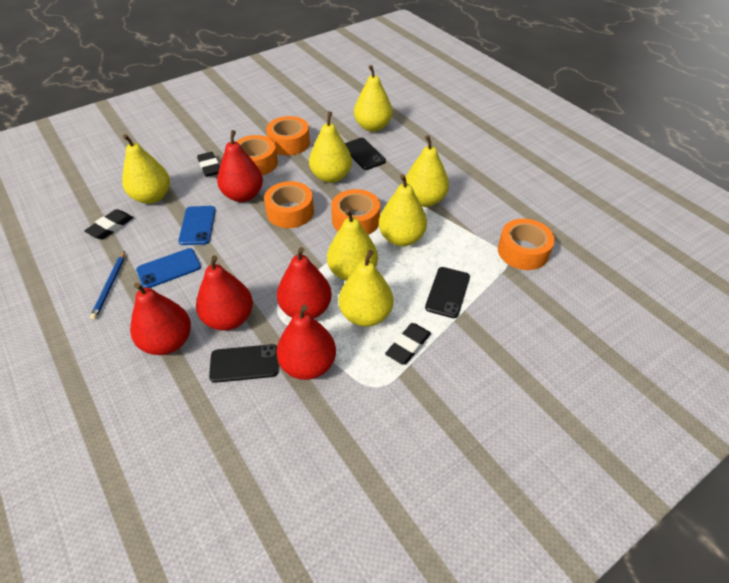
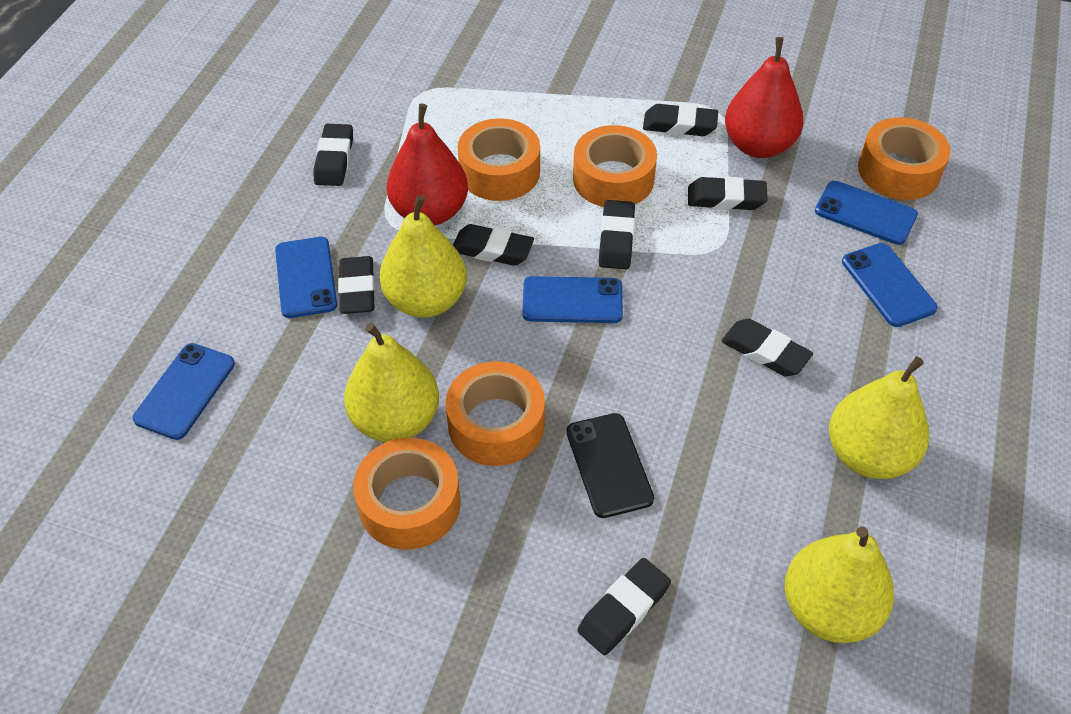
black eraser: 3 -> 8
black phone: 3 -> 1
blue pencil: 1 -> 0
blue phone: 2 -> 5
red pear: 5 -> 2
yellow pear: 7 -> 4

